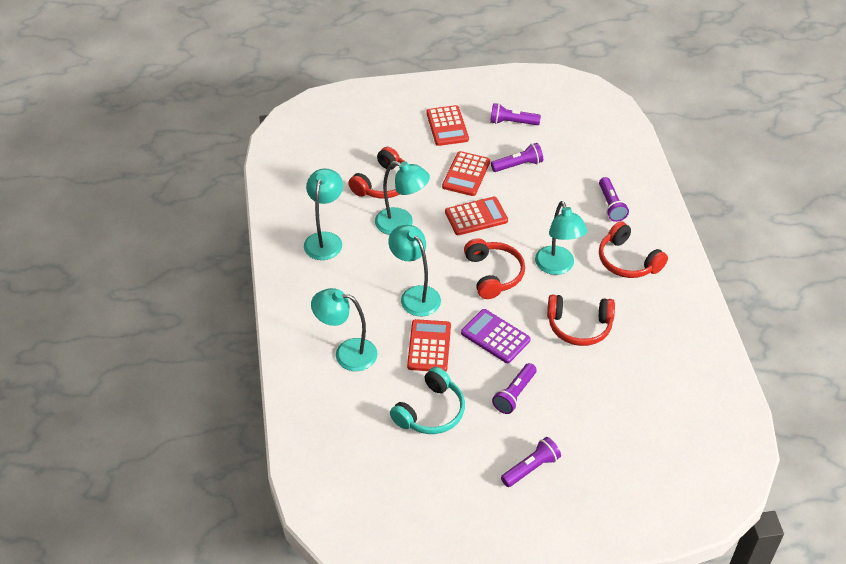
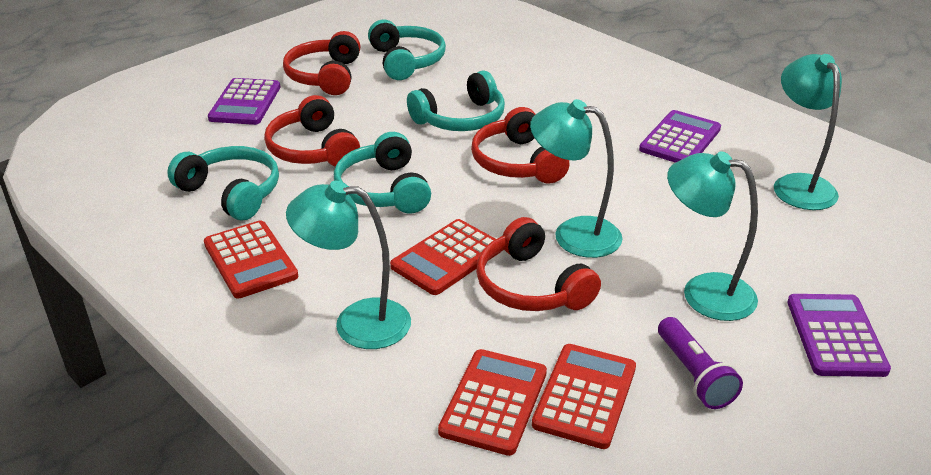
purple calculator: 1 -> 3
purple flashlight: 5 -> 1
turquoise headphones: 1 -> 4
turquoise lamp: 5 -> 4

